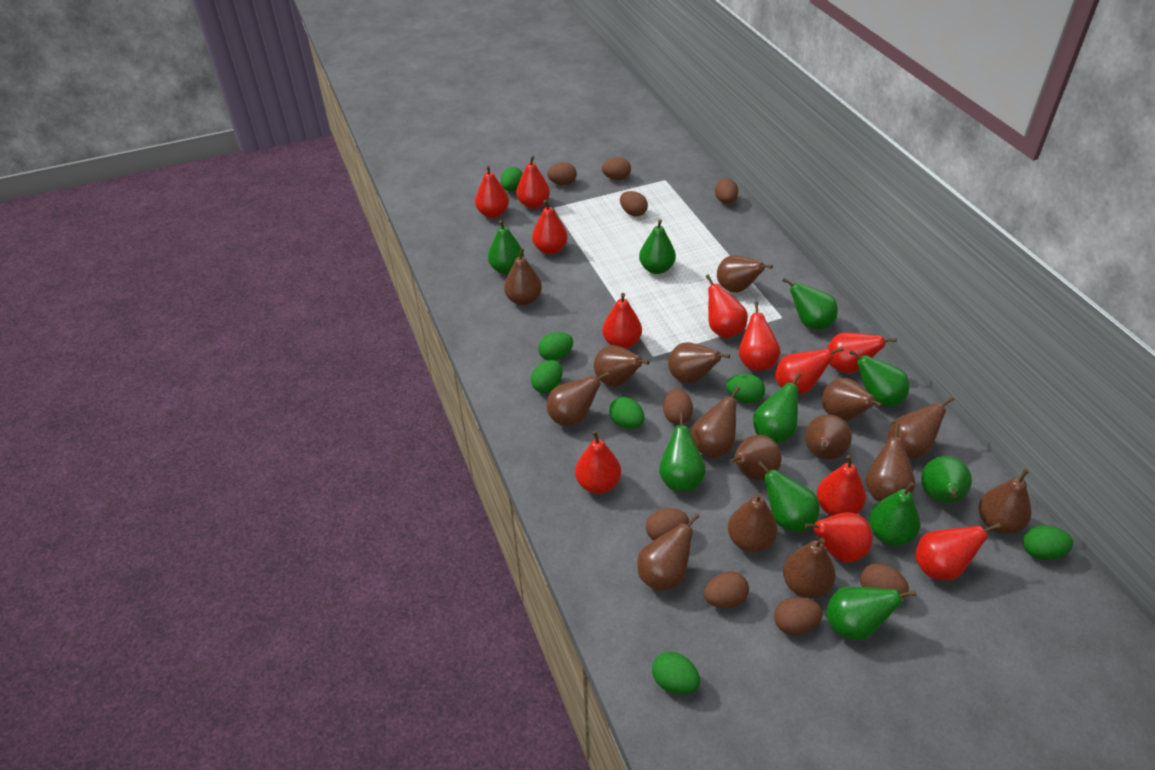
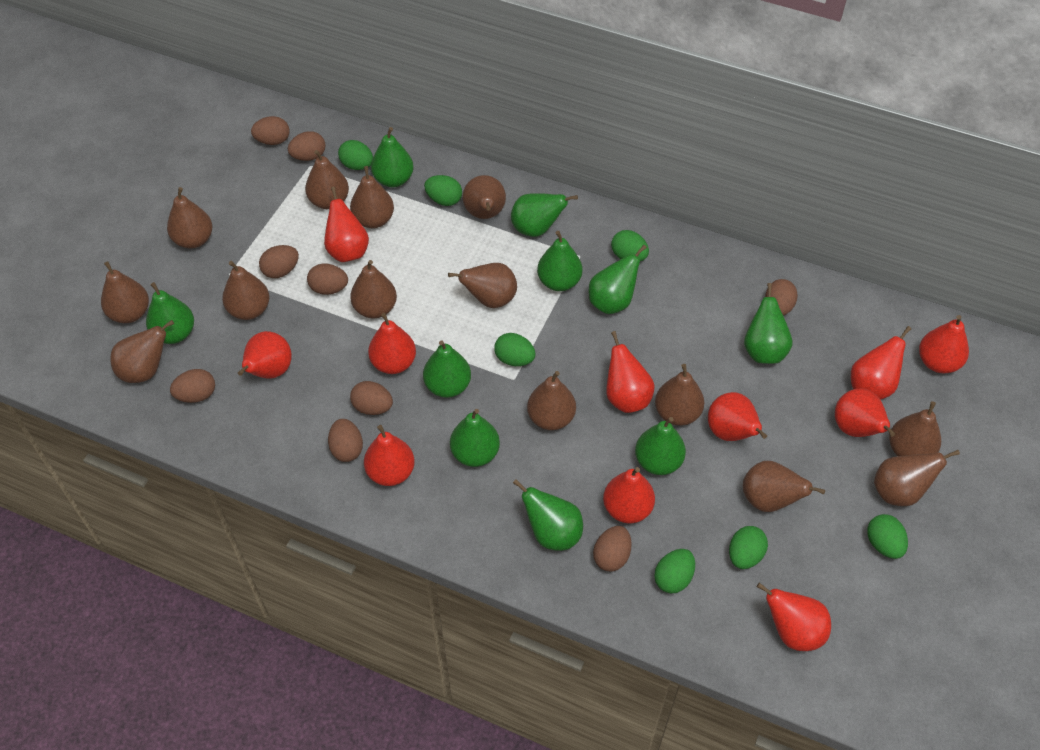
brown pear: 15 -> 14
red pear: 12 -> 11

